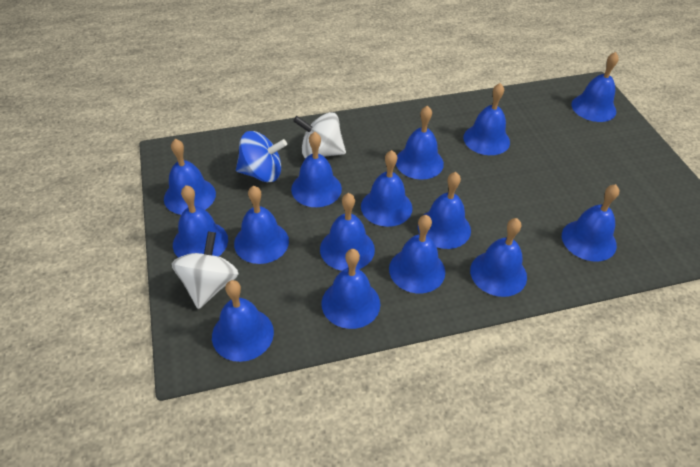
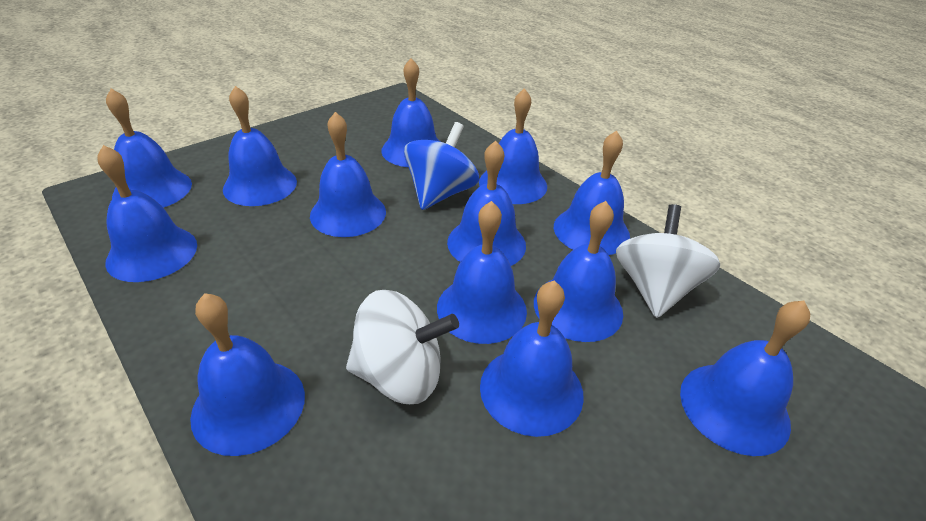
blue bell: 15 -> 13

